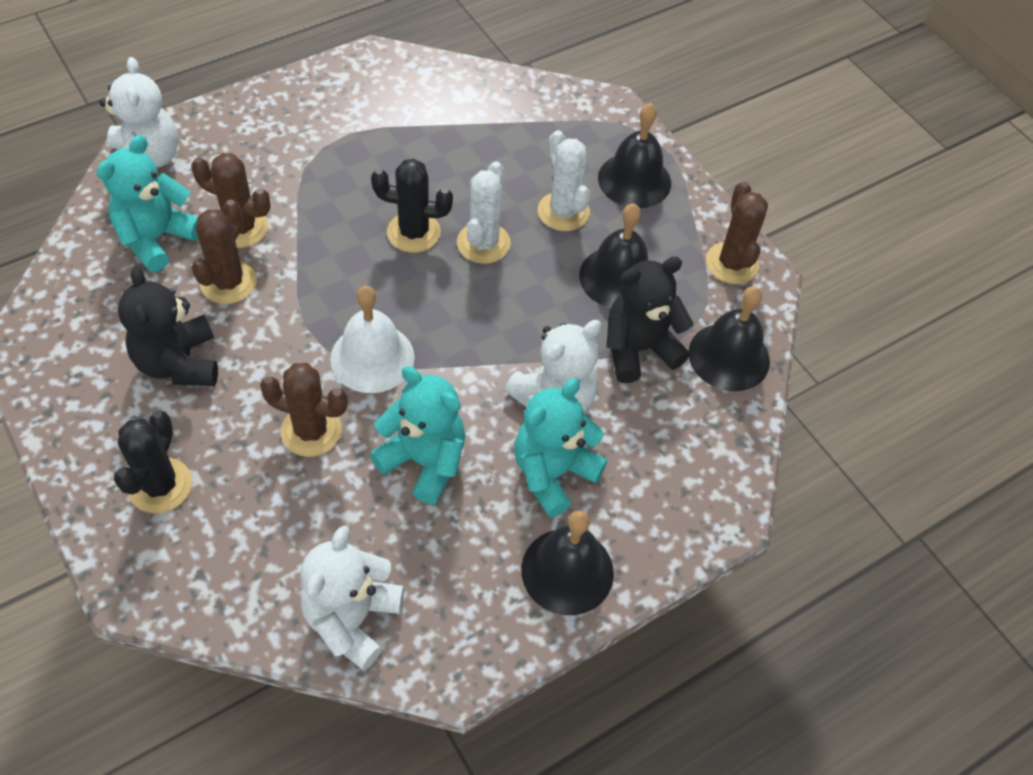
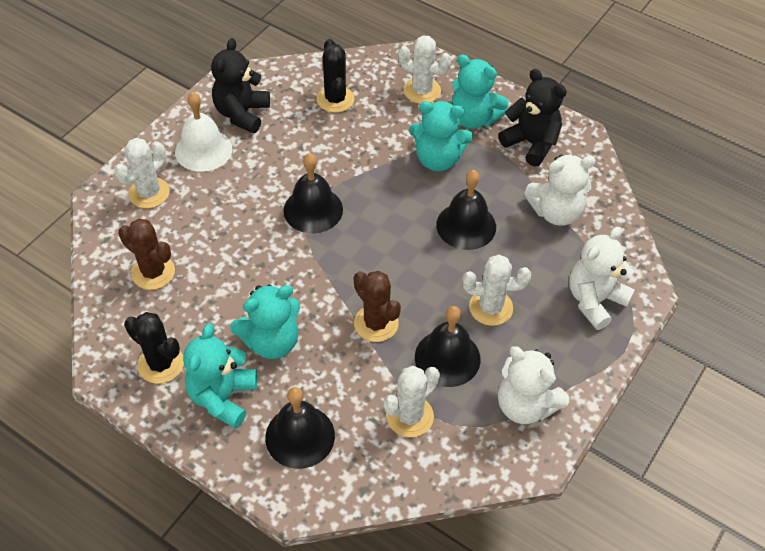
brown cactus: 4 -> 2
turquoise teddy bear: 3 -> 4
white cactus: 2 -> 4

